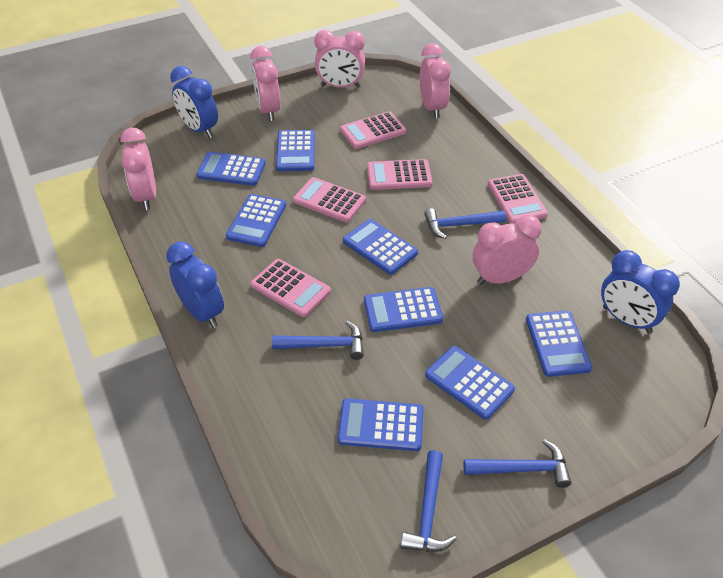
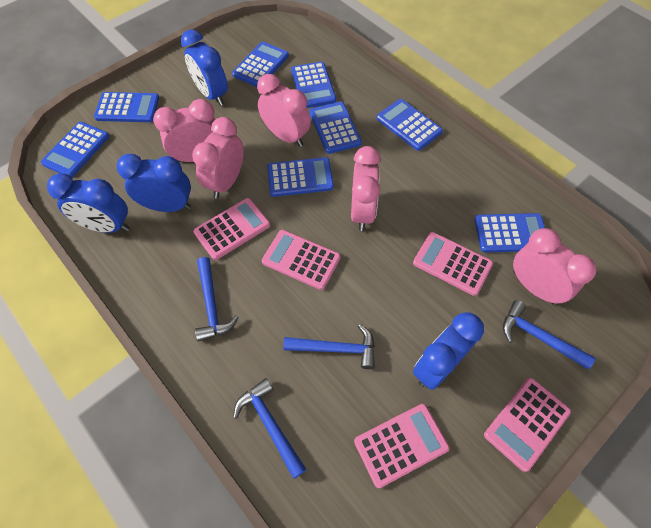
blue clock: 3 -> 4

